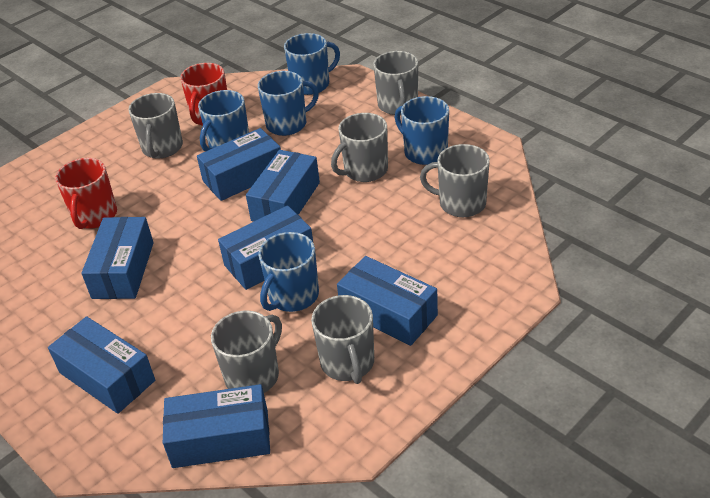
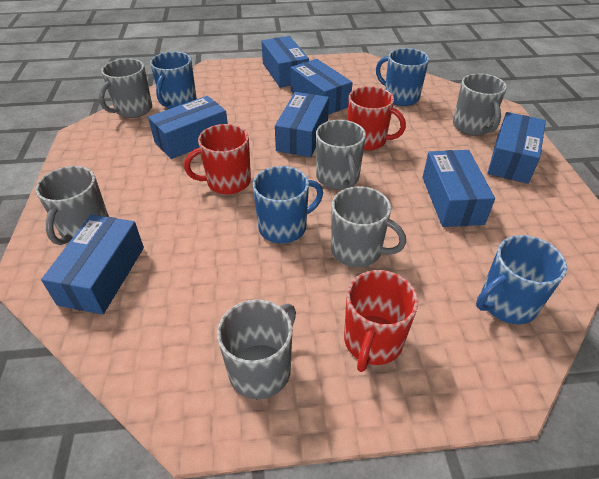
blue mug: 5 -> 4
red mug: 2 -> 3

